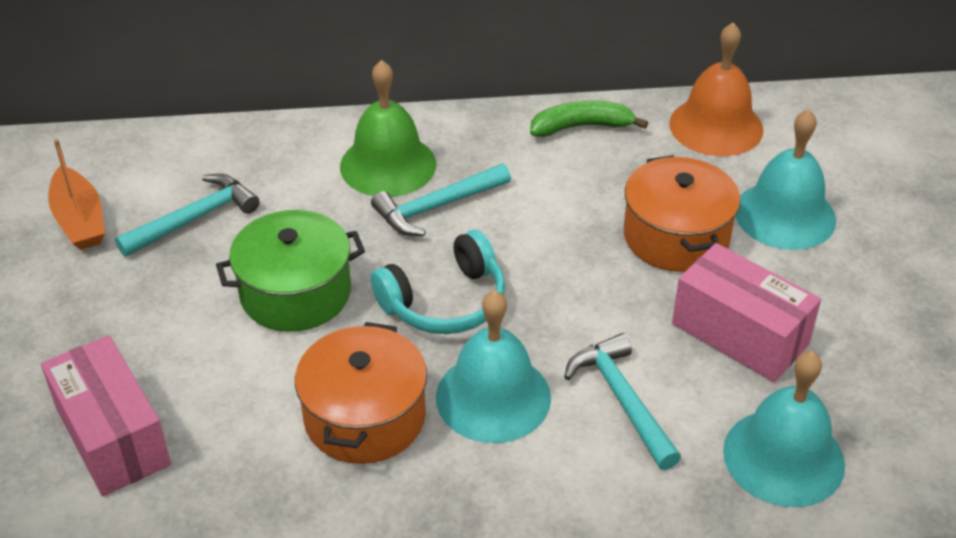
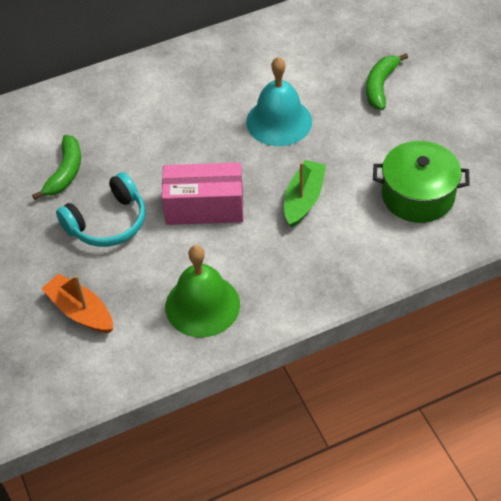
green banana: 1 -> 2
green boat: 0 -> 1
orange bell: 1 -> 0
orange pot: 2 -> 0
pink box: 2 -> 1
turquoise bell: 3 -> 1
turquoise hammer: 3 -> 0

